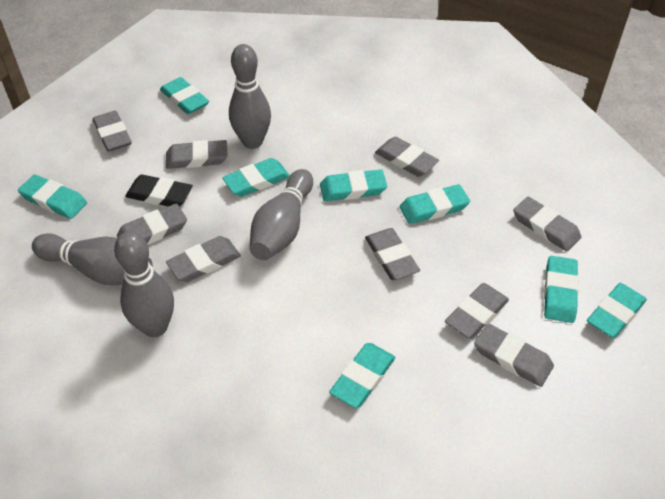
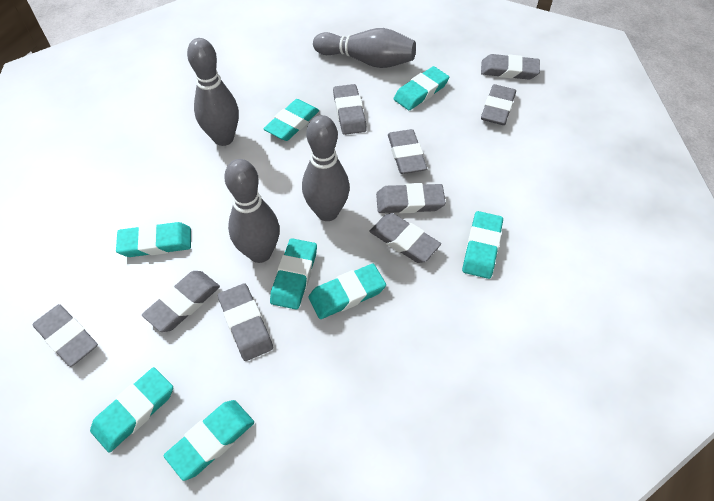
black eraser: 1 -> 0

